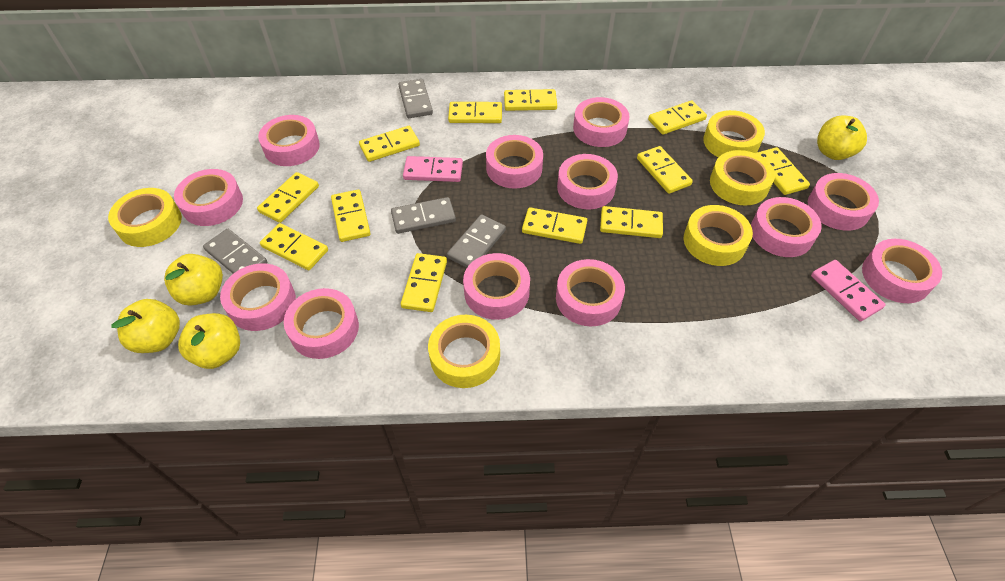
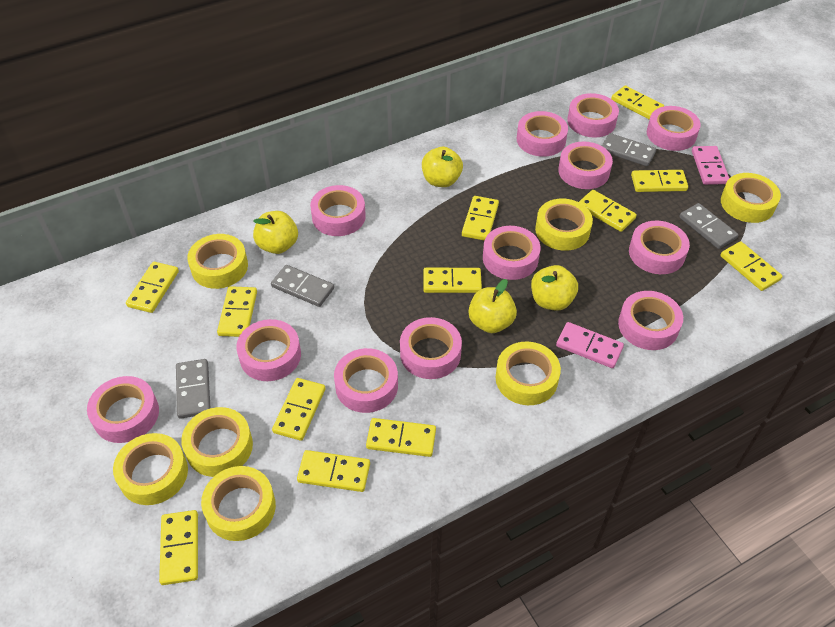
yellow tape: 5 -> 7

